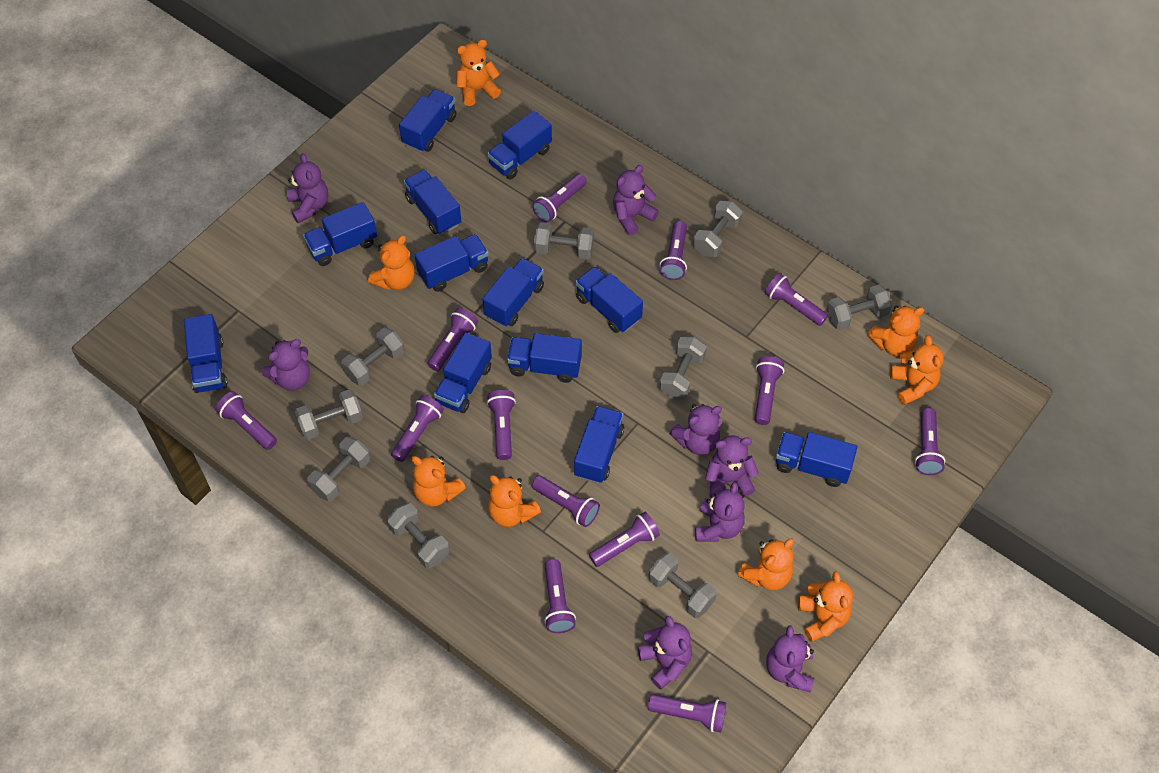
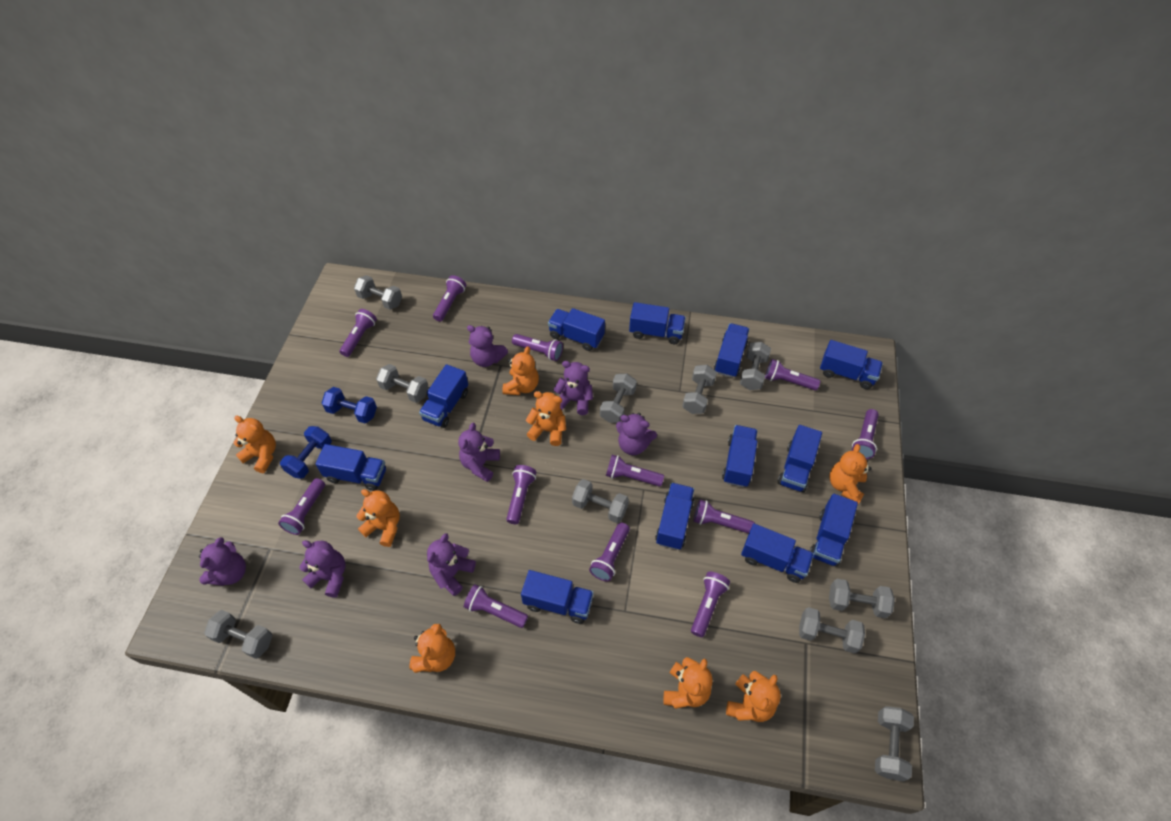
blue dumbbell: 0 -> 2
grey dumbbell: 9 -> 10
purple flashlight: 13 -> 12
purple teddy bear: 8 -> 7

